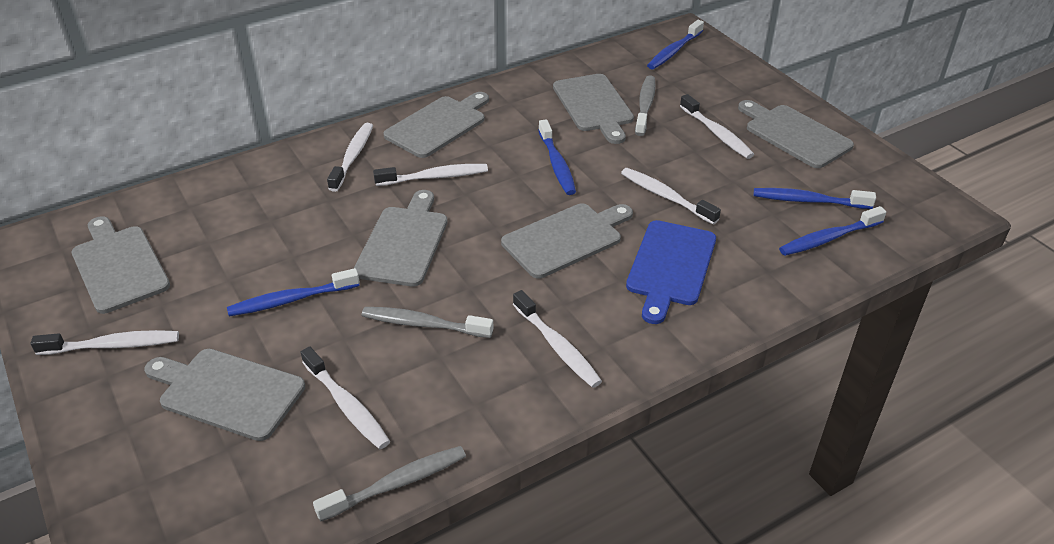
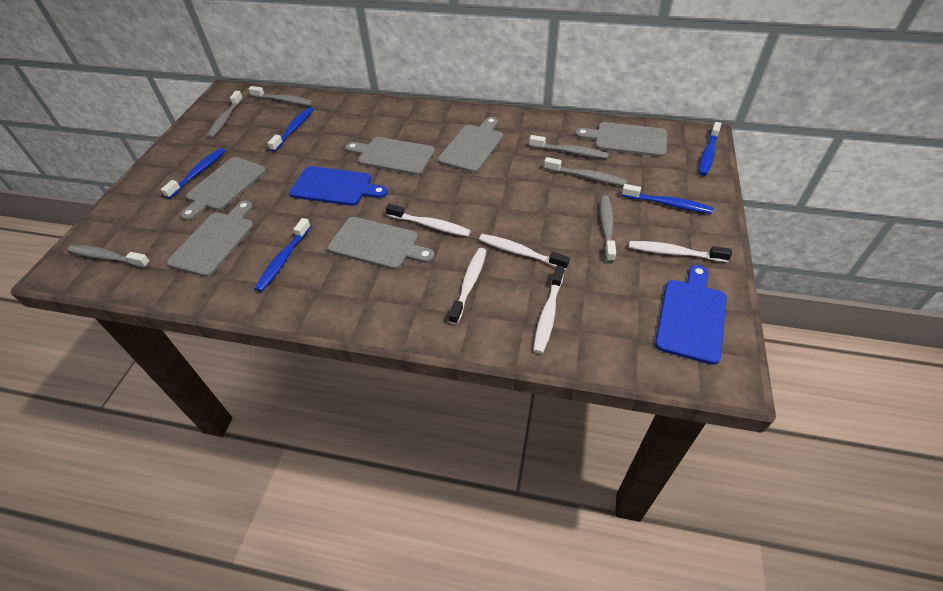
blue cutting board: 1 -> 2
grey cutting board: 7 -> 6
grey toothbrush: 3 -> 6
white toothbrush: 7 -> 5

